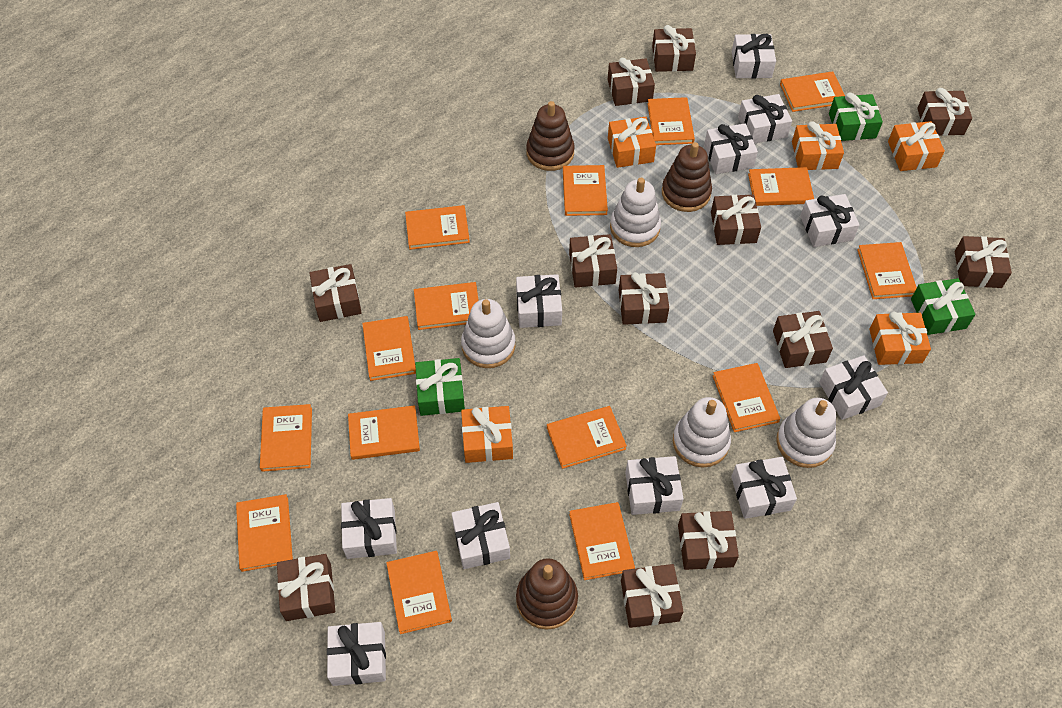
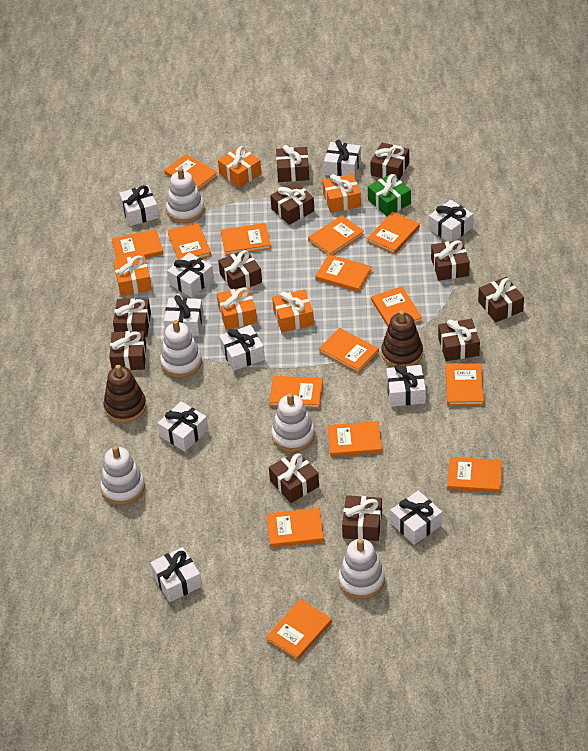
brown gift: 12 -> 11
brown stacking toy: 3 -> 2
green gift: 3 -> 1
white gift: 11 -> 10
white stacking toy: 4 -> 5

